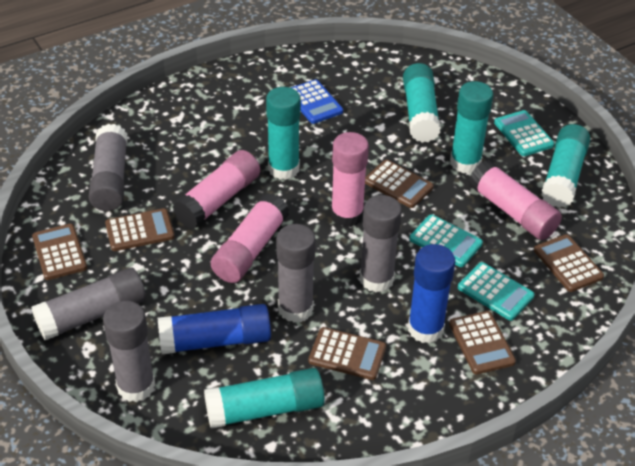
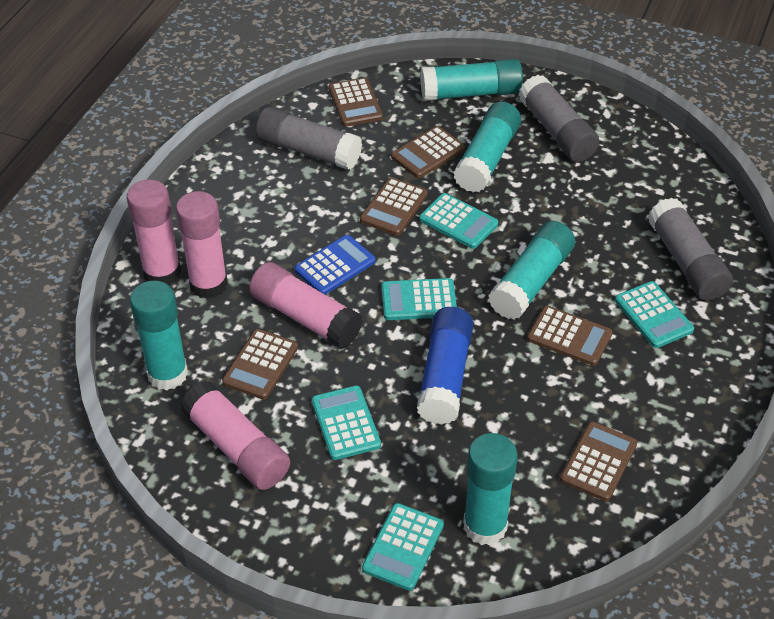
blue glue stick: 2 -> 1
grey glue stick: 5 -> 3
turquoise calculator: 3 -> 5

